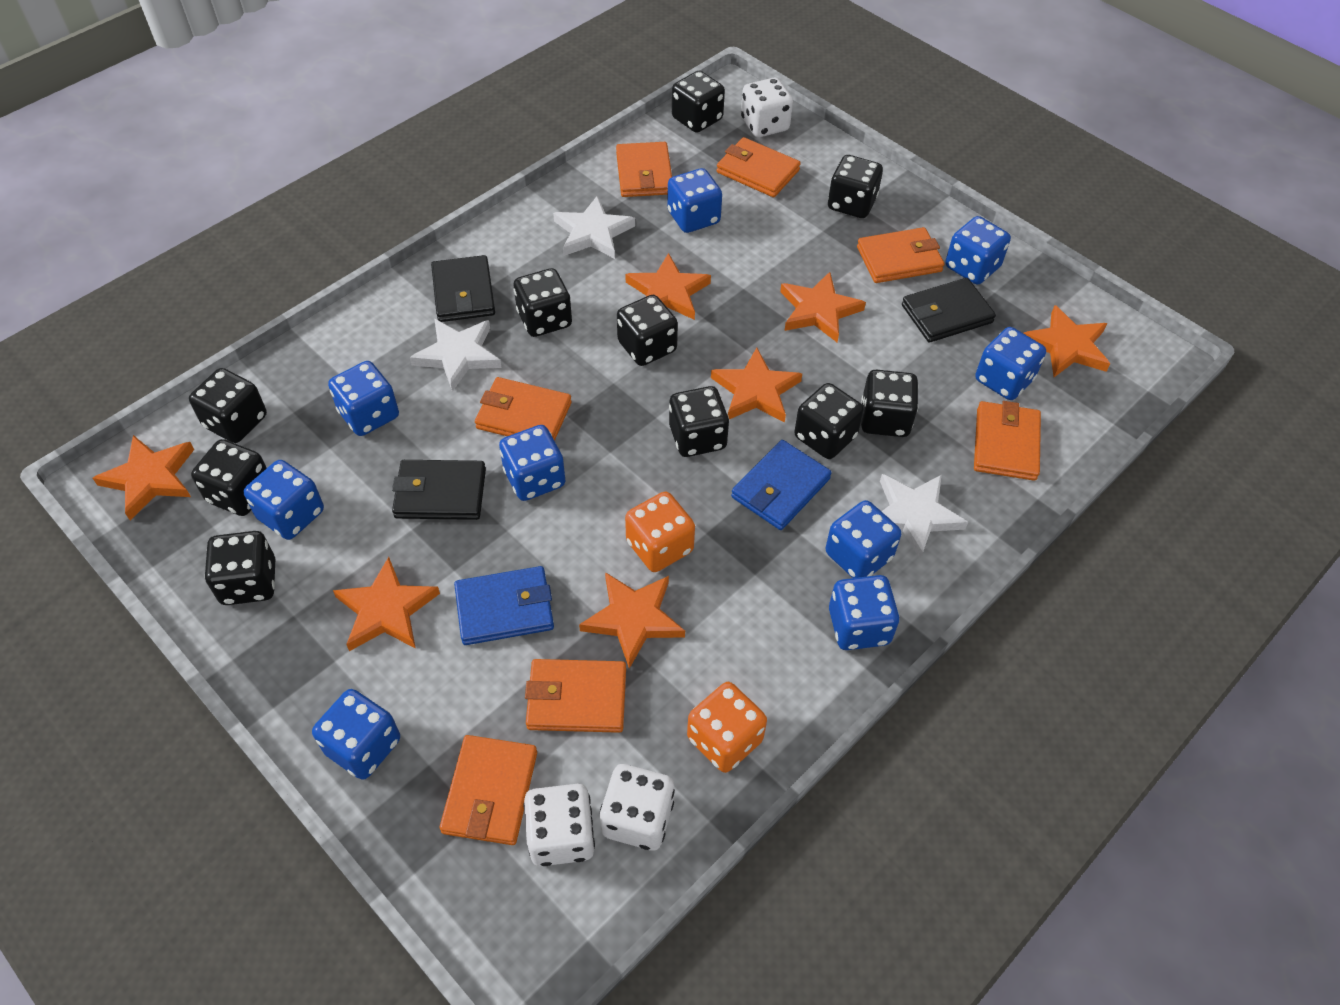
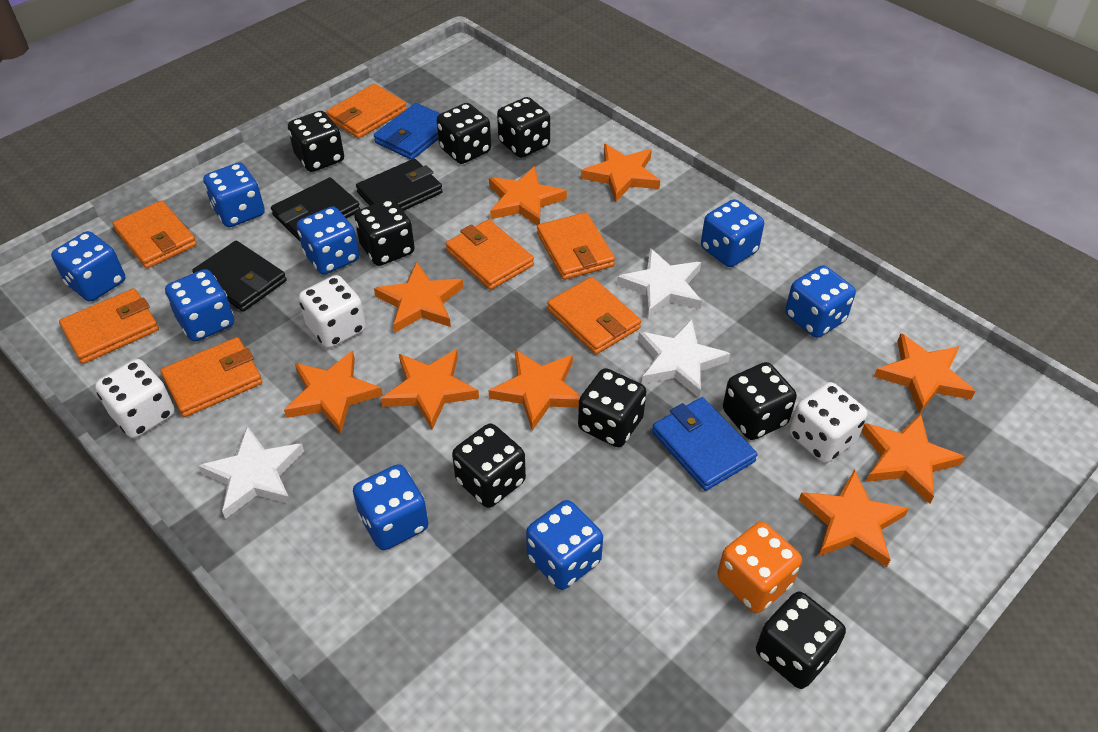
black dice: 10 -> 8
blue dice: 9 -> 8
orange dice: 2 -> 1
orange star: 7 -> 9

